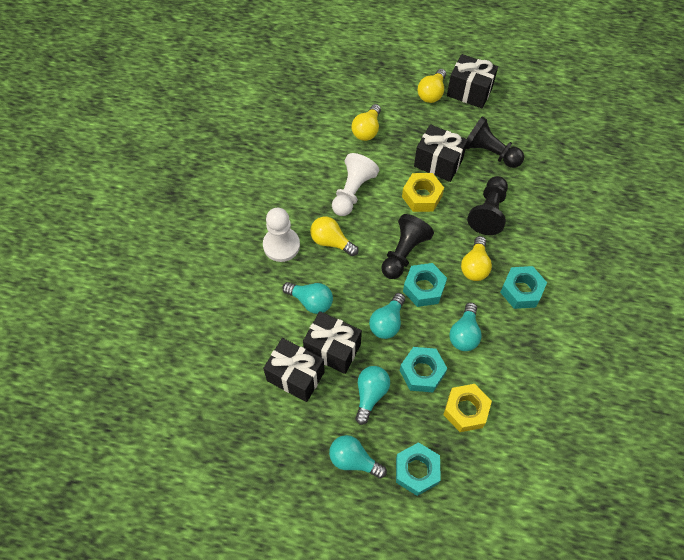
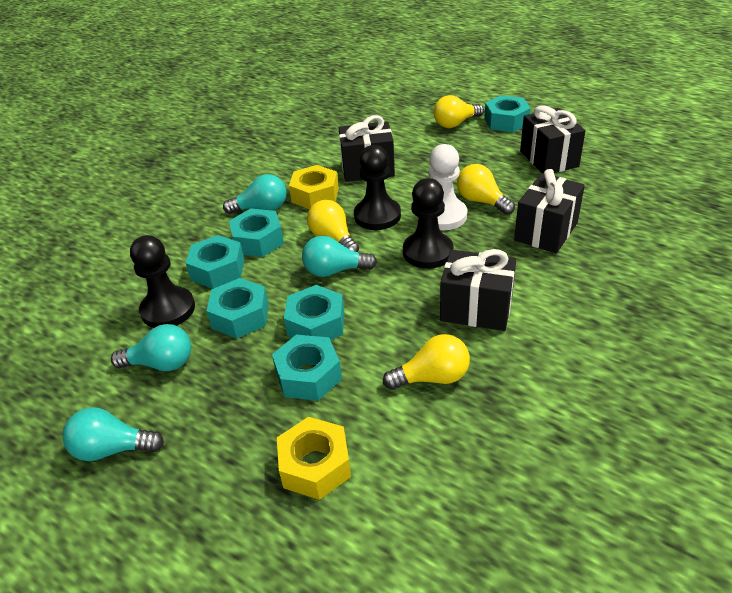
turquoise light bulb: 5 -> 4
turquoise nut: 4 -> 6
white pawn: 2 -> 1

